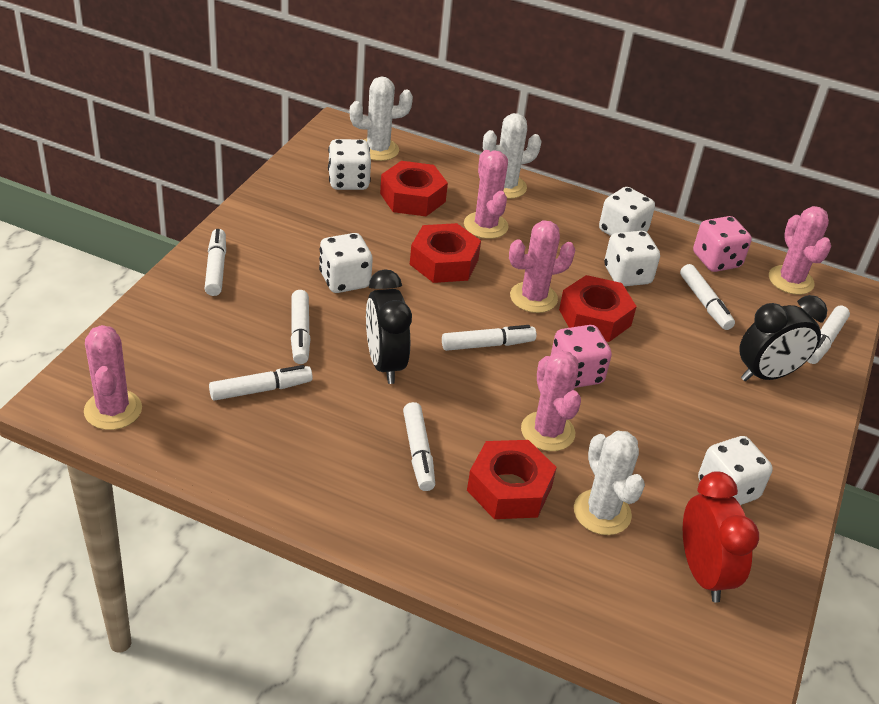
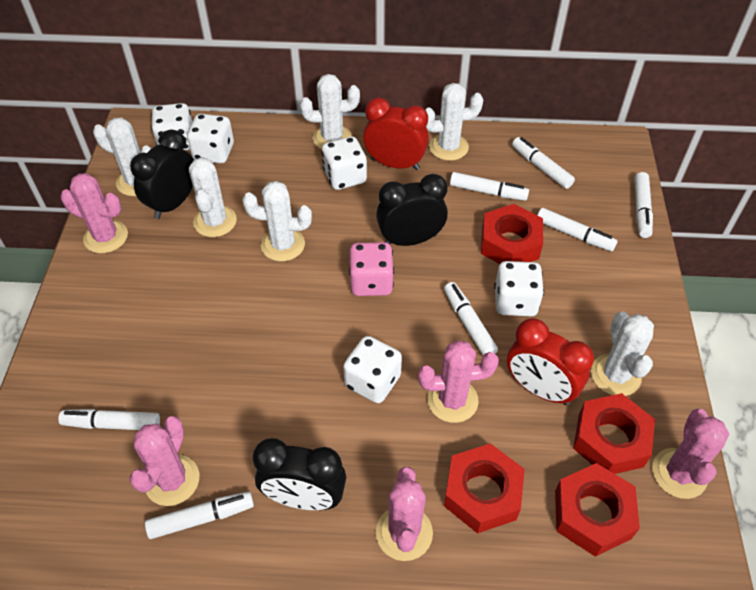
black clock: 2 -> 3
pink dice: 2 -> 1
red clock: 1 -> 2
white cactus: 3 -> 6

